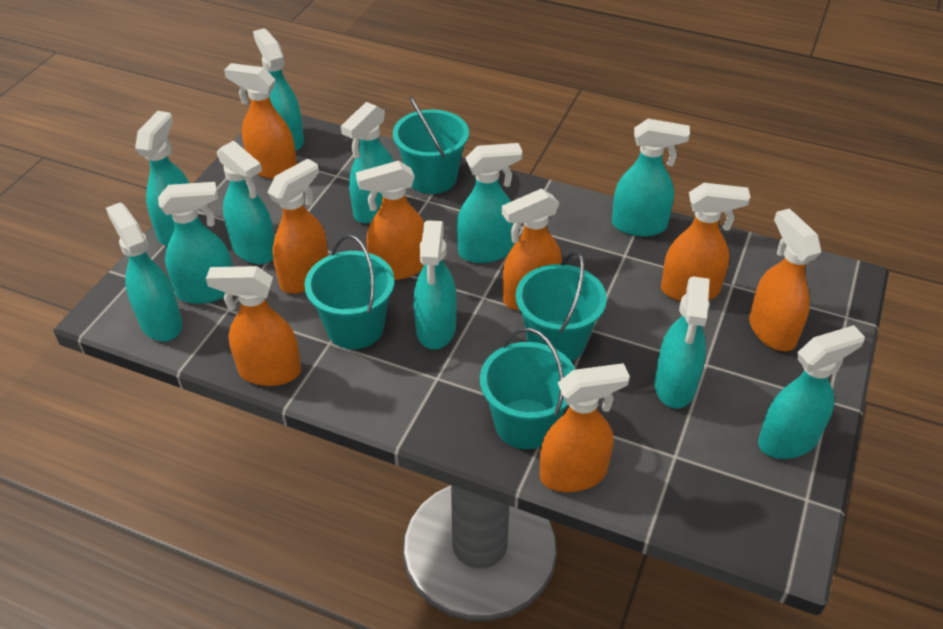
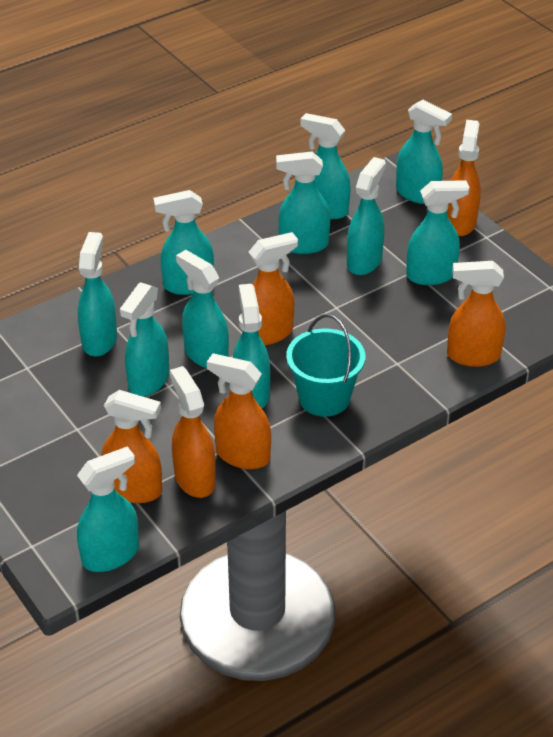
orange spray bottle: 8 -> 6
turquoise bucket: 4 -> 1

